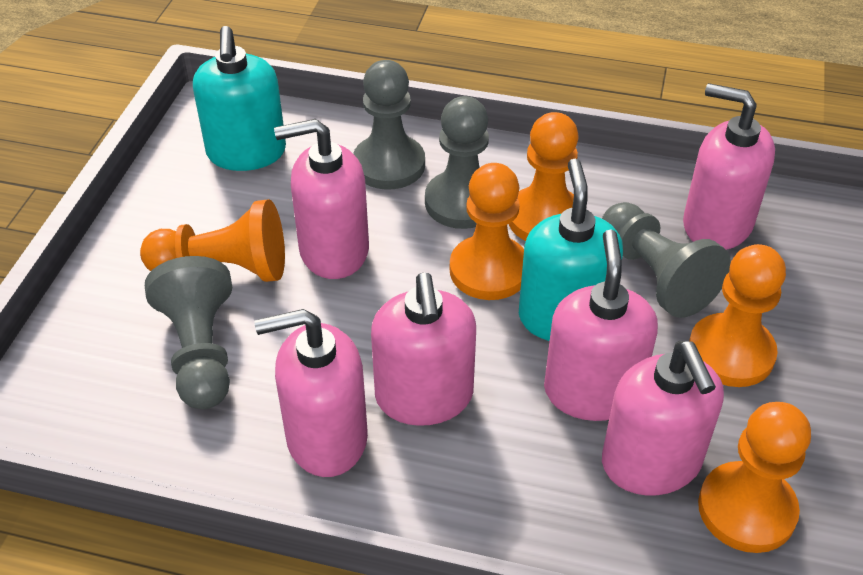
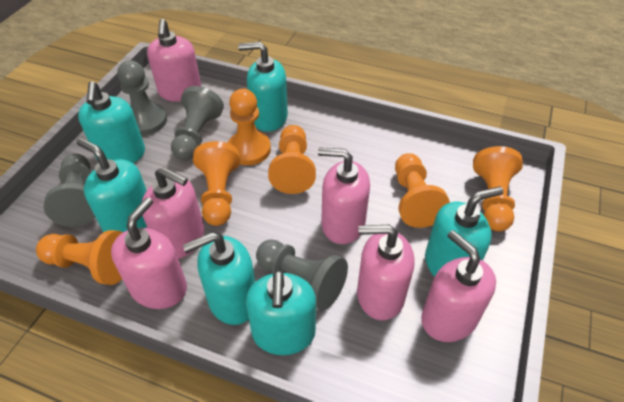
orange pawn: 5 -> 6
turquoise soap dispenser: 2 -> 6

